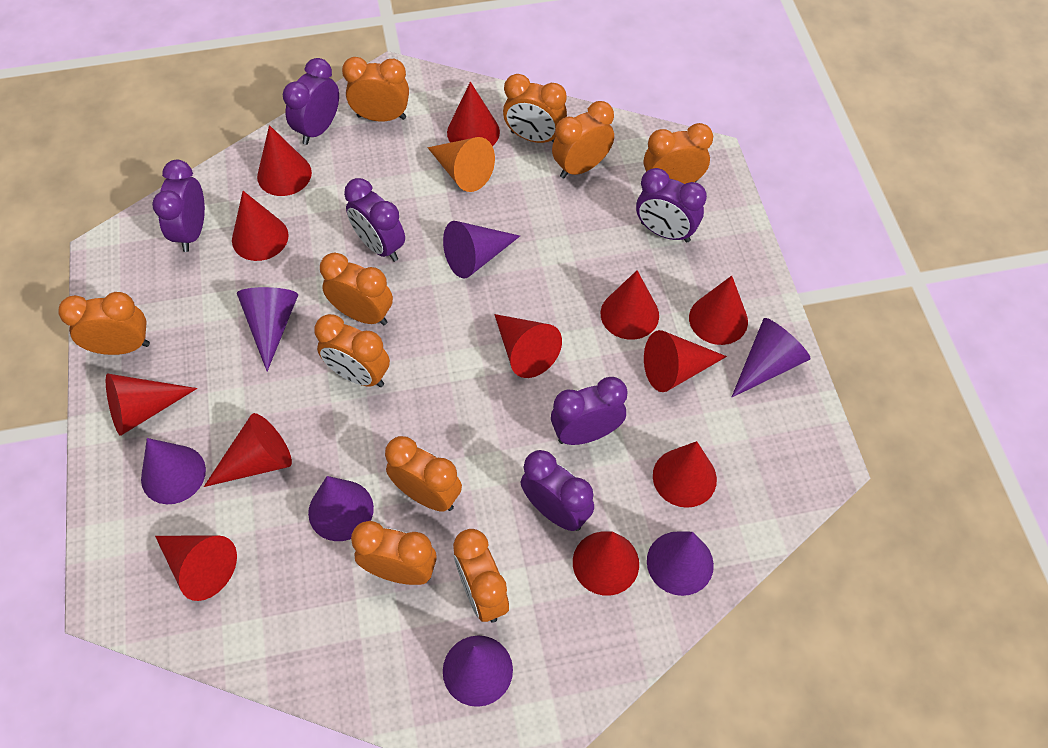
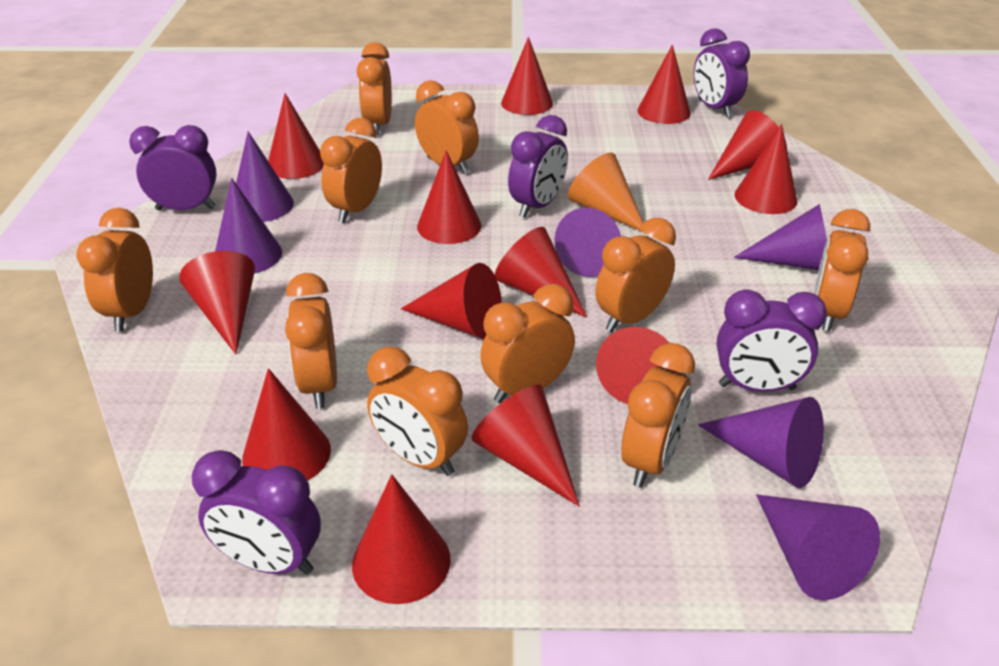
purple clock: 6 -> 5
purple cone: 7 -> 6
red cone: 12 -> 13

